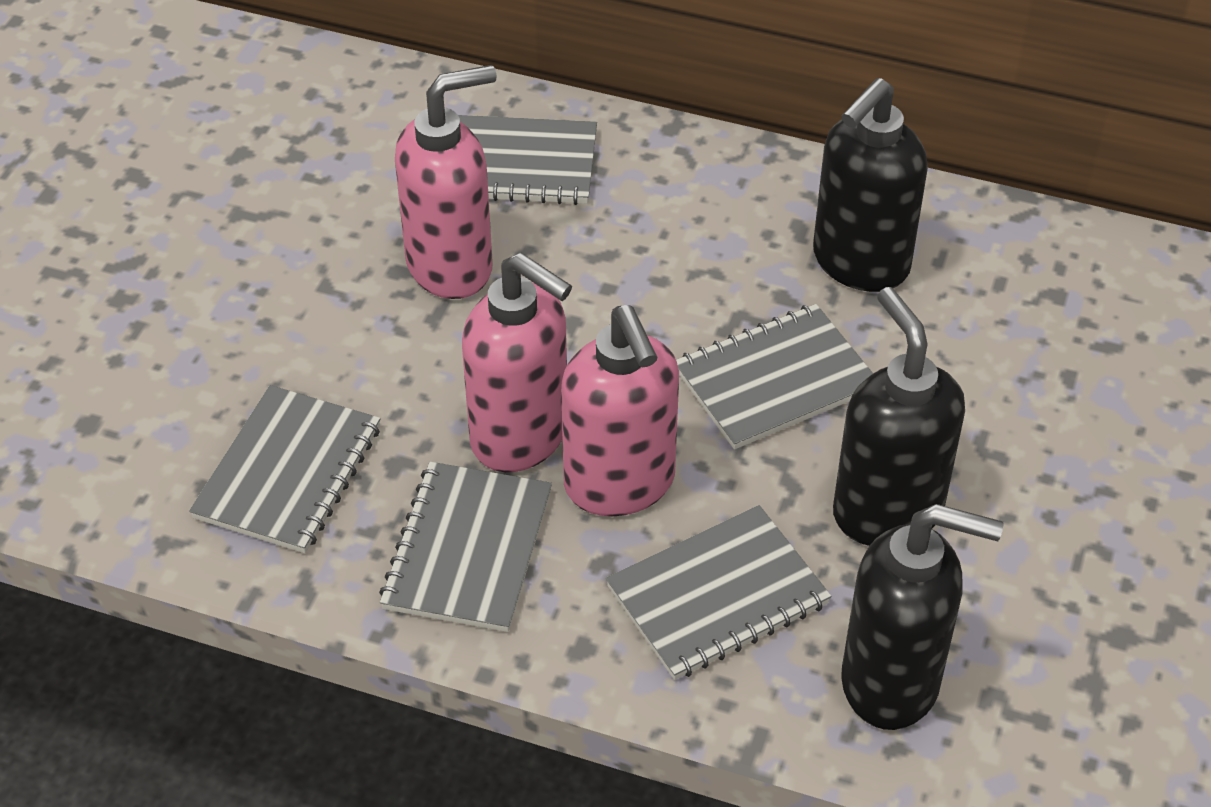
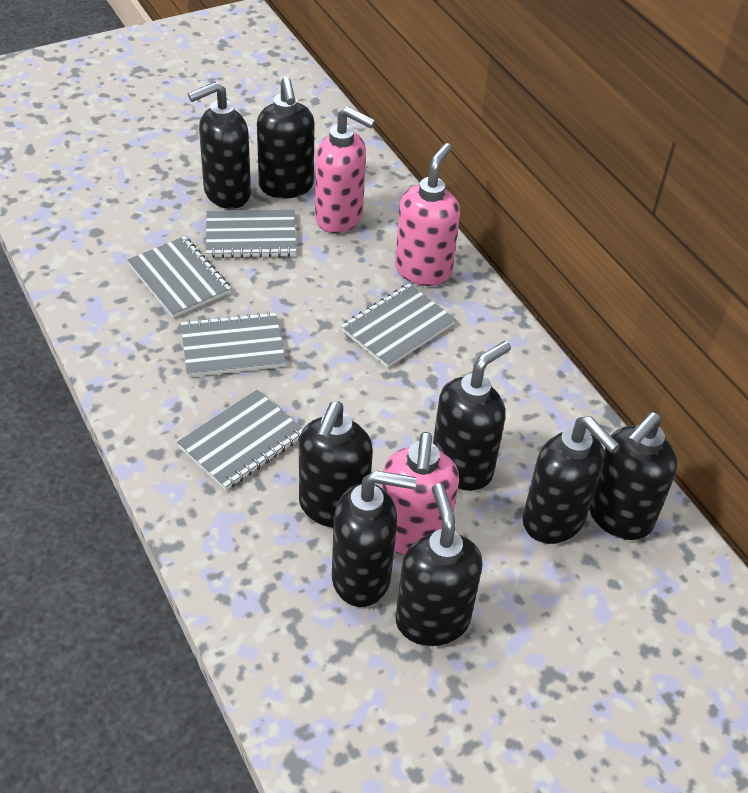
black soap dispenser: 3 -> 8

